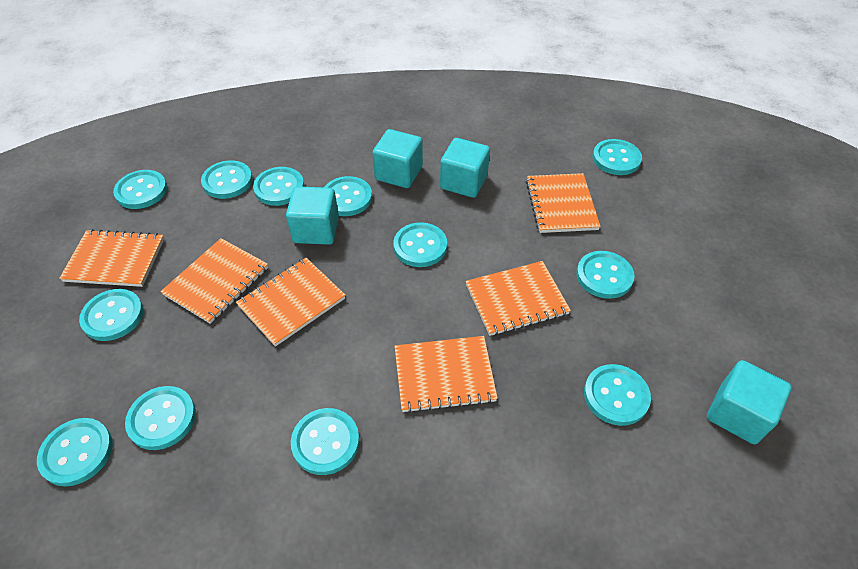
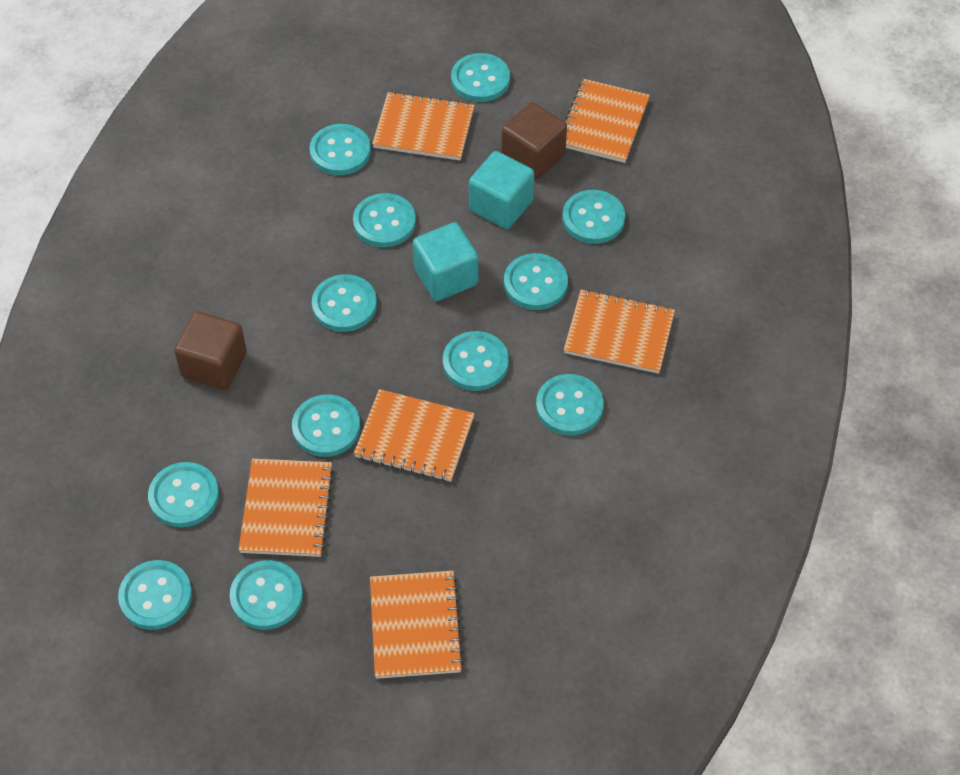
brown cube: 0 -> 2
turquoise cube: 4 -> 2

